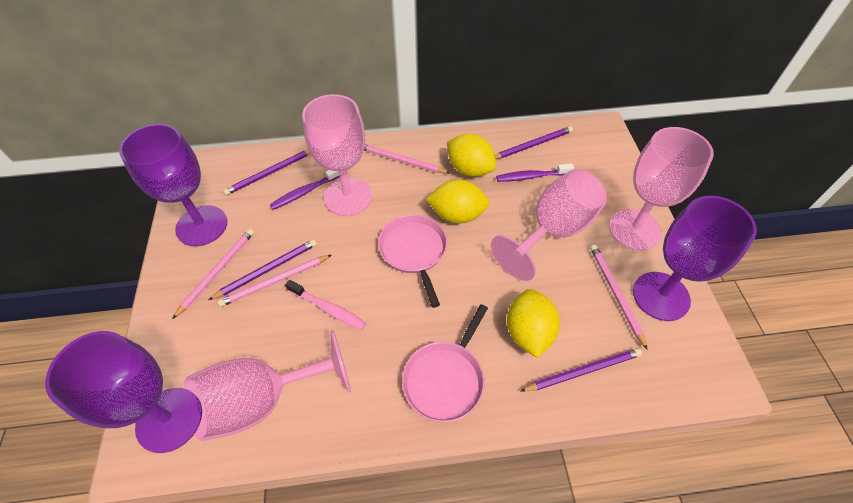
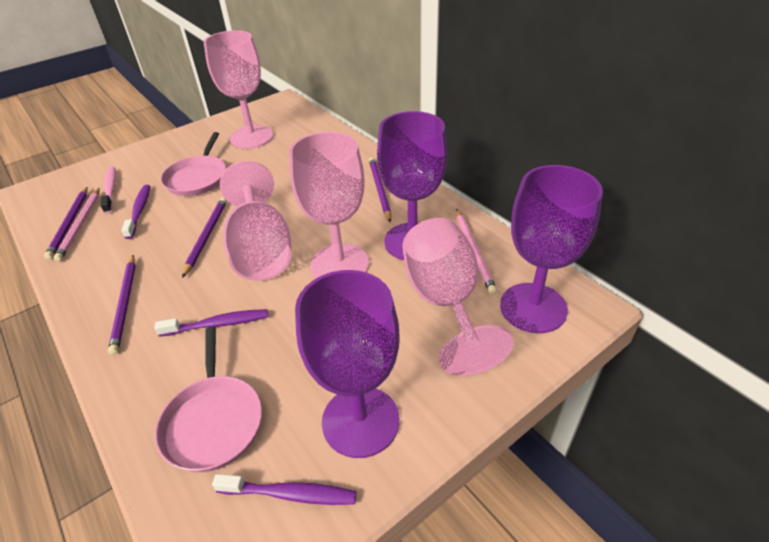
pink pencil: 4 -> 2
purple toothbrush: 2 -> 3
yellow lemon: 3 -> 0

